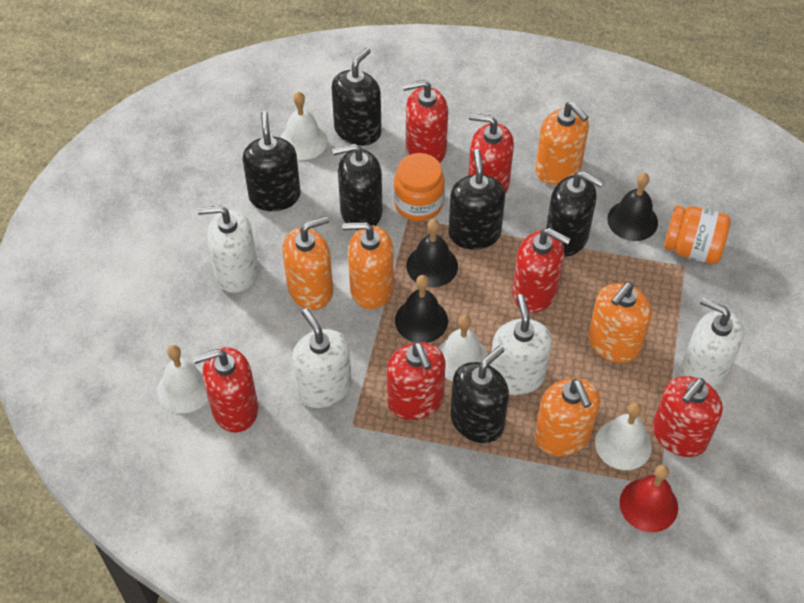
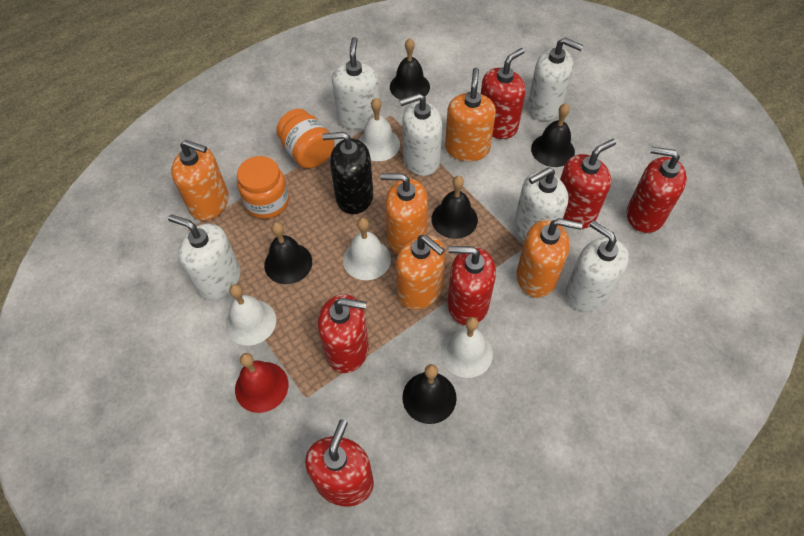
black bell: 3 -> 5
black soap dispenser: 6 -> 1
white soap dispenser: 4 -> 6

